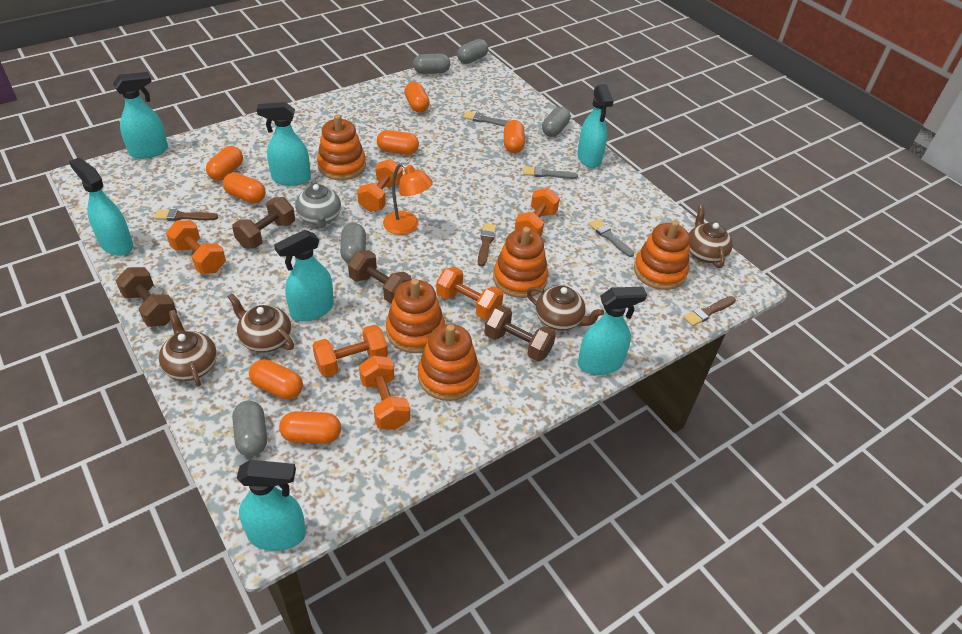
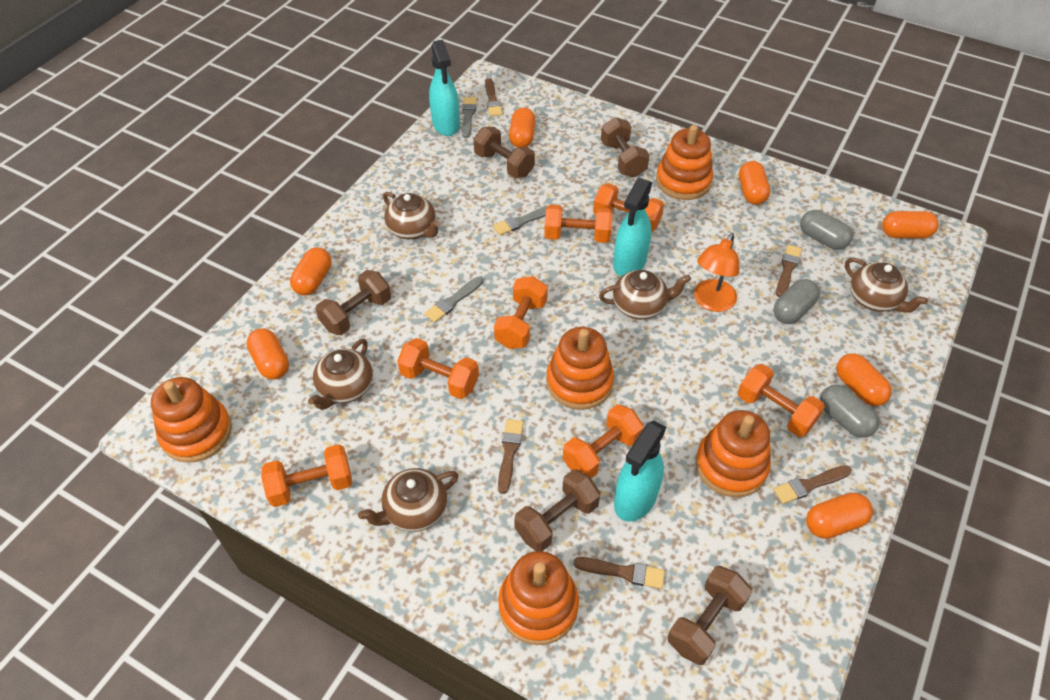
brown brush: 3 -> 5
brown dumbbell: 4 -> 5
brown teapot: 4 -> 5
grey capsule: 5 -> 3
grey teapot: 1 -> 0
orange dumbbell: 6 -> 7
turquoise spray bottle: 7 -> 3

